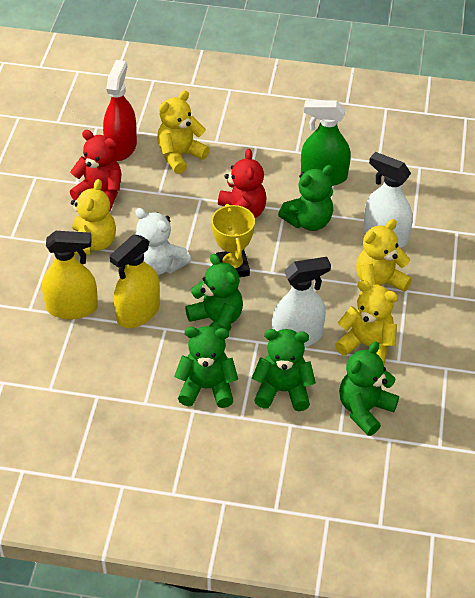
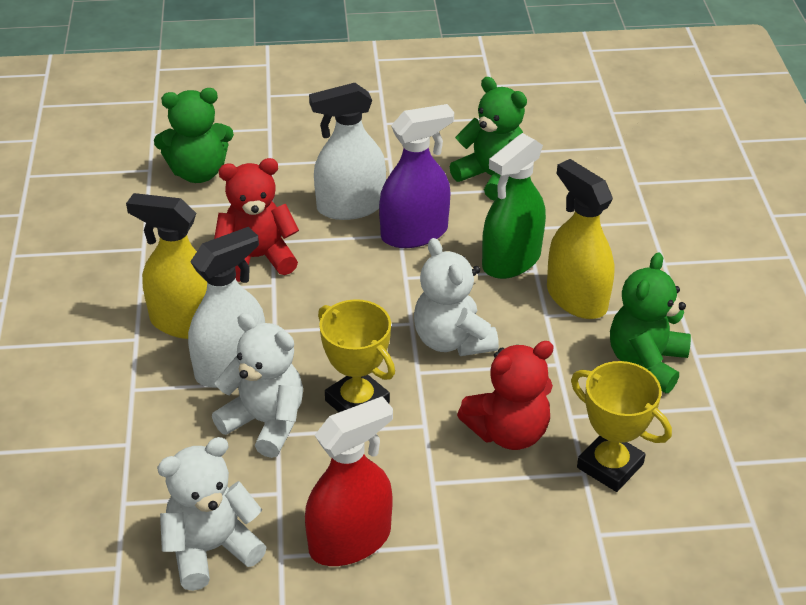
green teddy bear: 5 -> 3
purple spray bottle: 0 -> 1
white teddy bear: 1 -> 3
yellow teddy bear: 4 -> 0
yellow trophy: 1 -> 2

